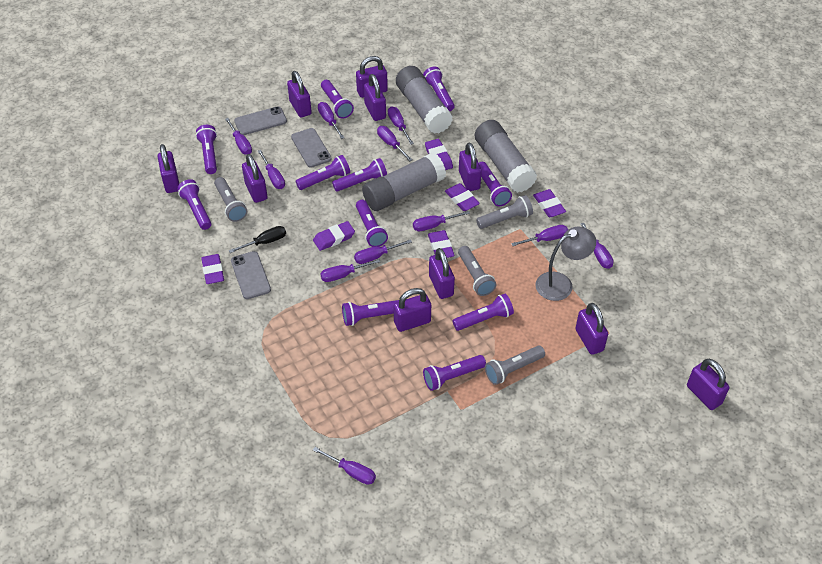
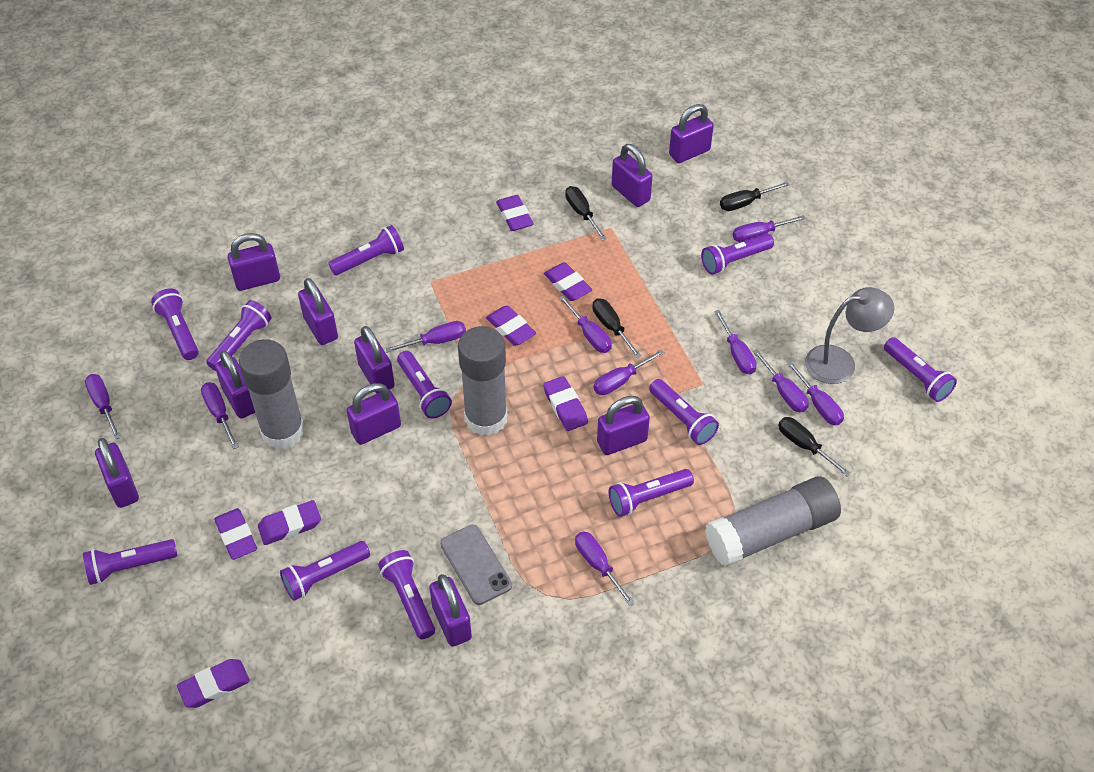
black screwdriver: 1 -> 4
grey flashlight: 4 -> 0
grey phone: 3 -> 1
purple eraser: 6 -> 7
purple screwdriver: 11 -> 10

